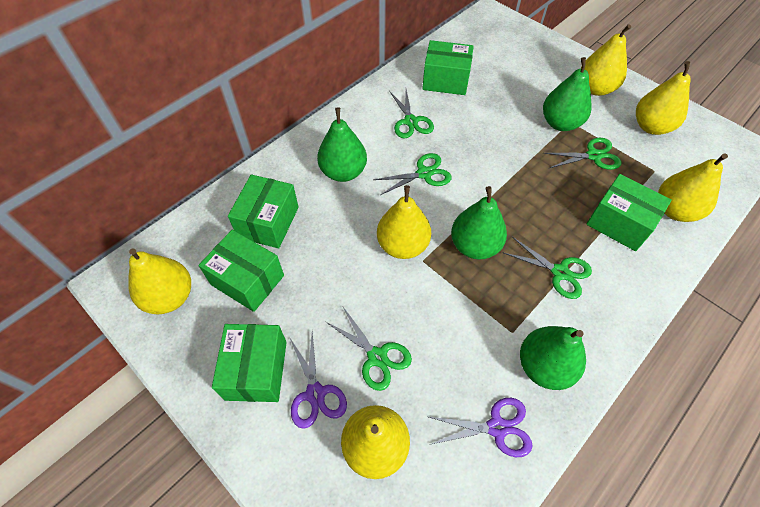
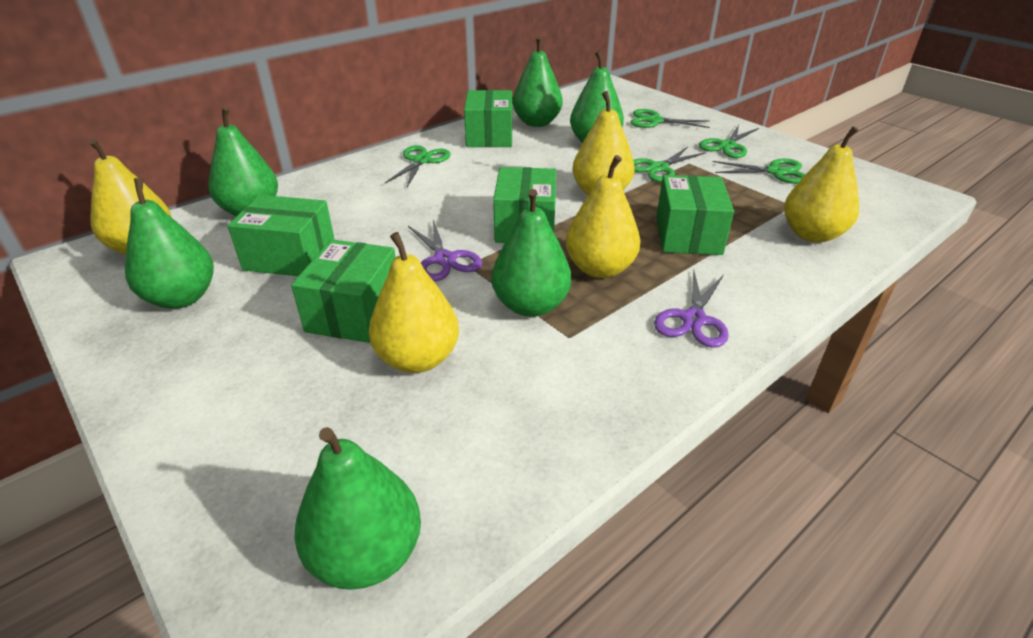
green pear: 4 -> 6
yellow pear: 6 -> 5

